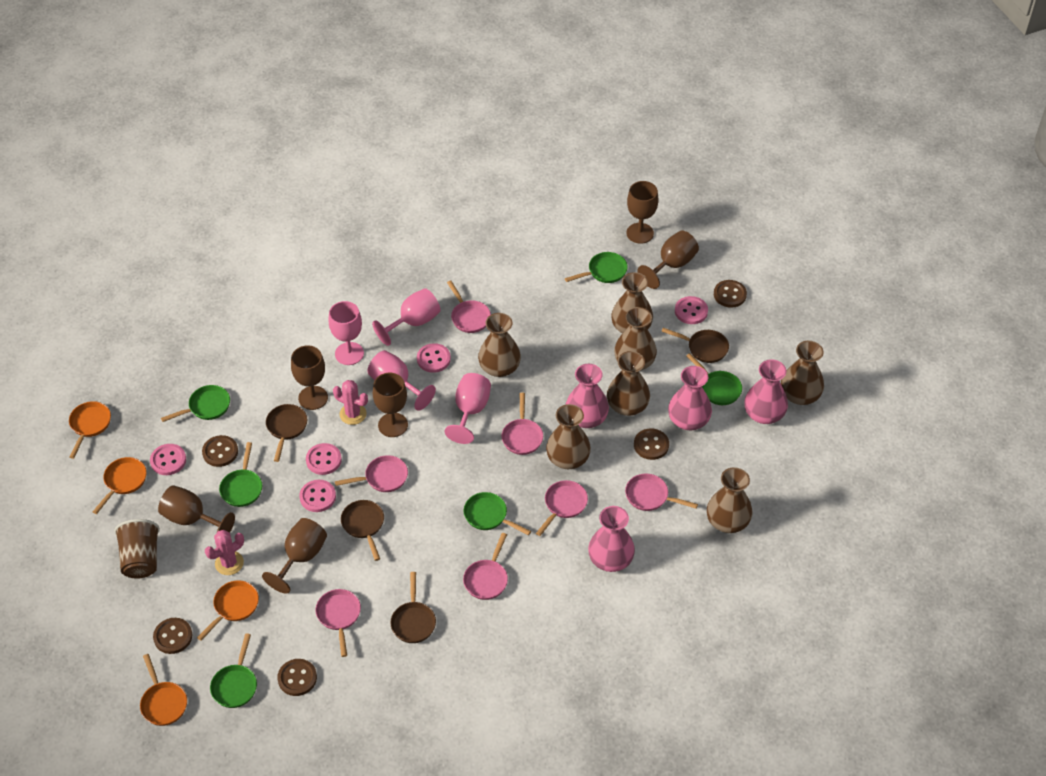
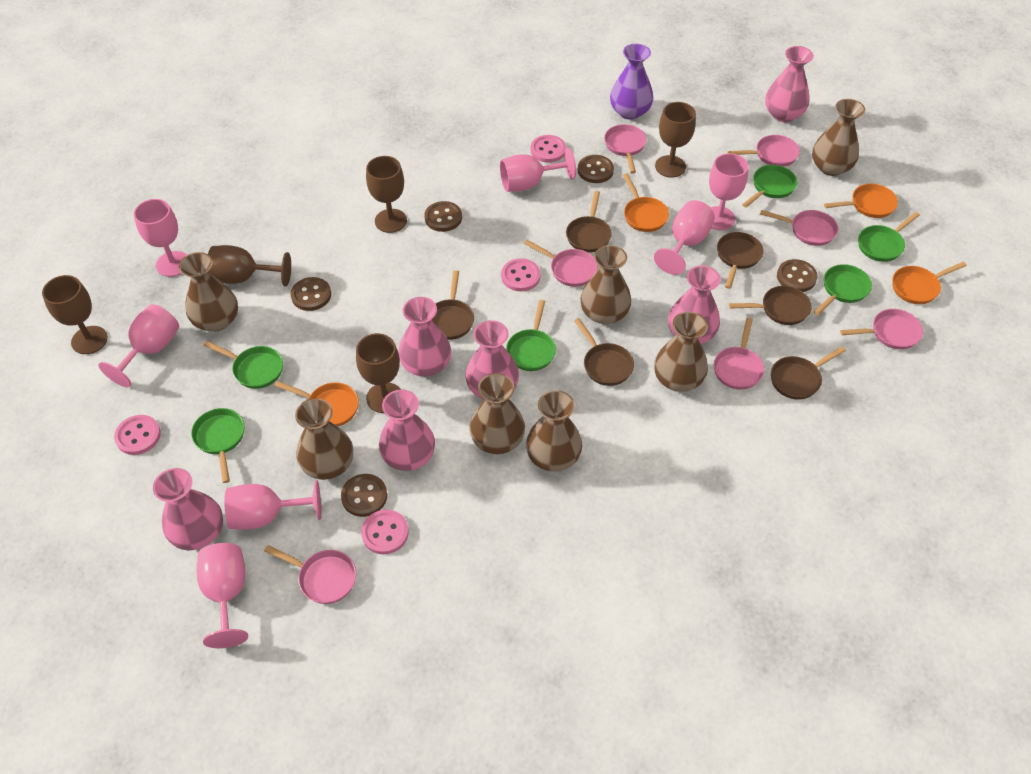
brown cup: 1 -> 0
brown goblet: 6 -> 5
brown pan: 4 -> 6
pink button: 5 -> 4
pink cactus: 2 -> 0
pink goblet: 4 -> 7
pink vase: 4 -> 6
purple vase: 0 -> 1

